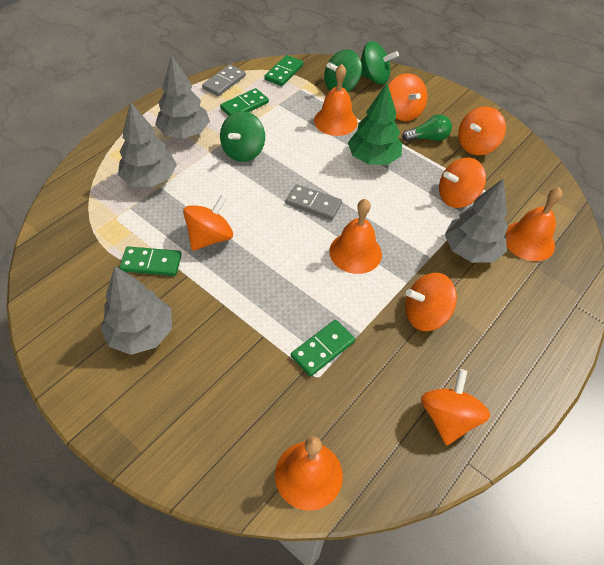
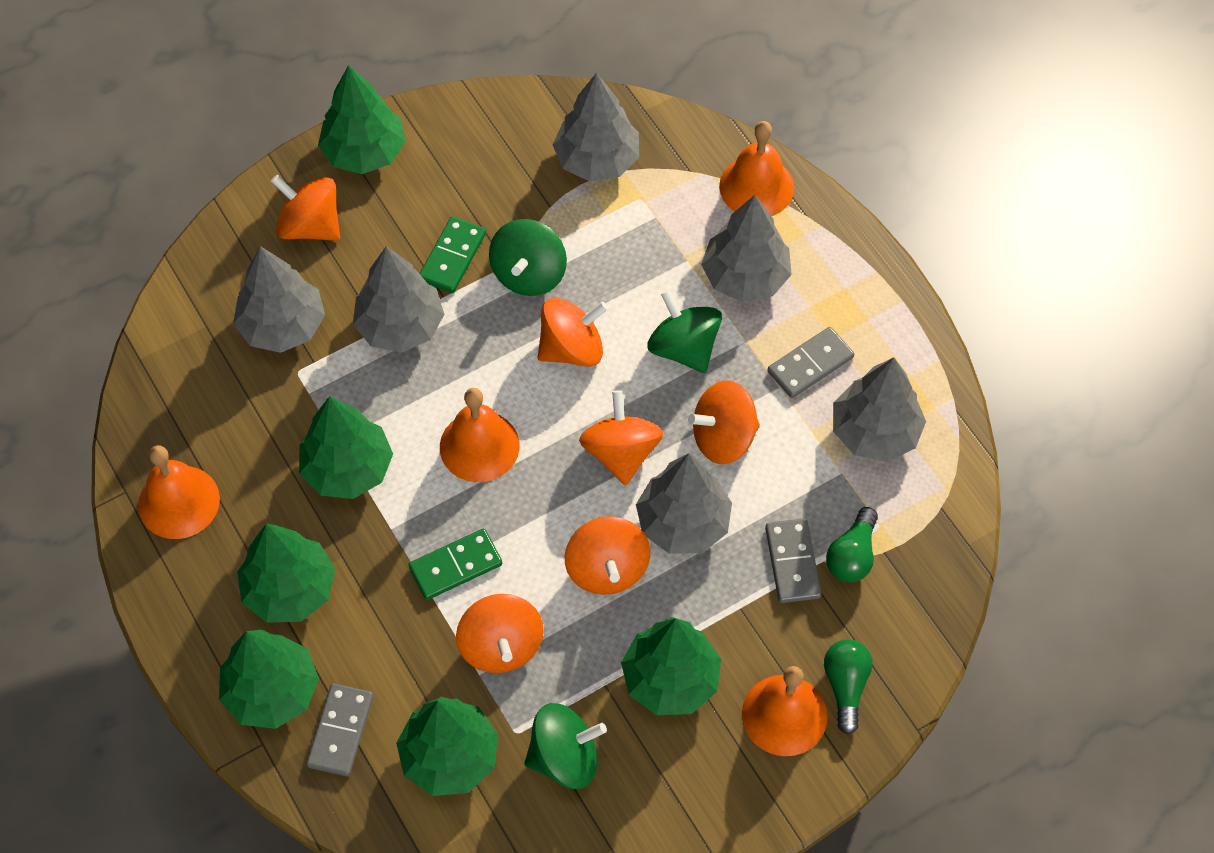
green domino: 4 -> 2
green light bulb: 1 -> 2
green tree: 1 -> 6
grey domino: 2 -> 3
grey tree: 4 -> 6

